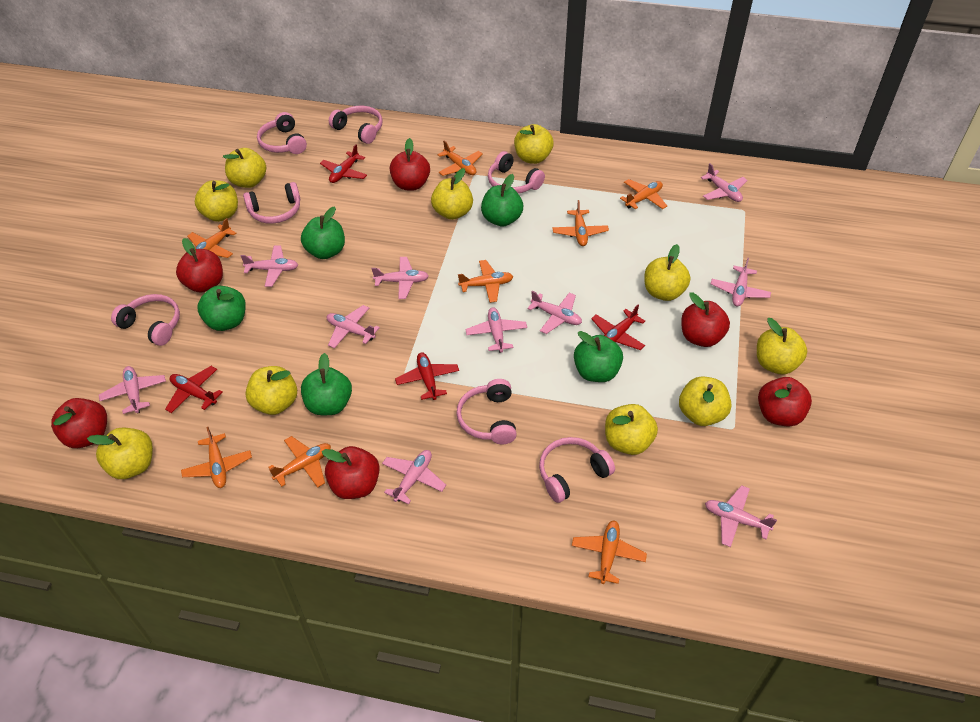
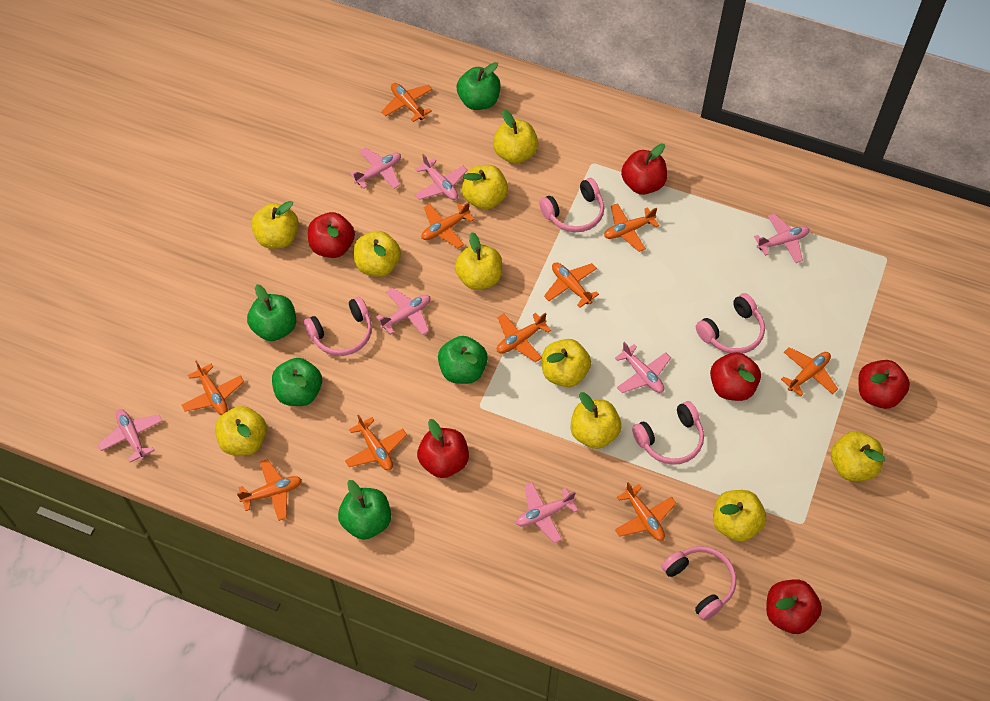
orange plane: 8 -> 10
pink headphones: 7 -> 5
pink plane: 10 -> 7
red plane: 4 -> 0

